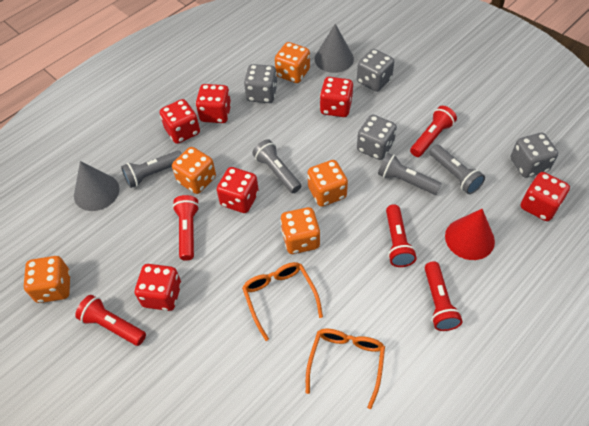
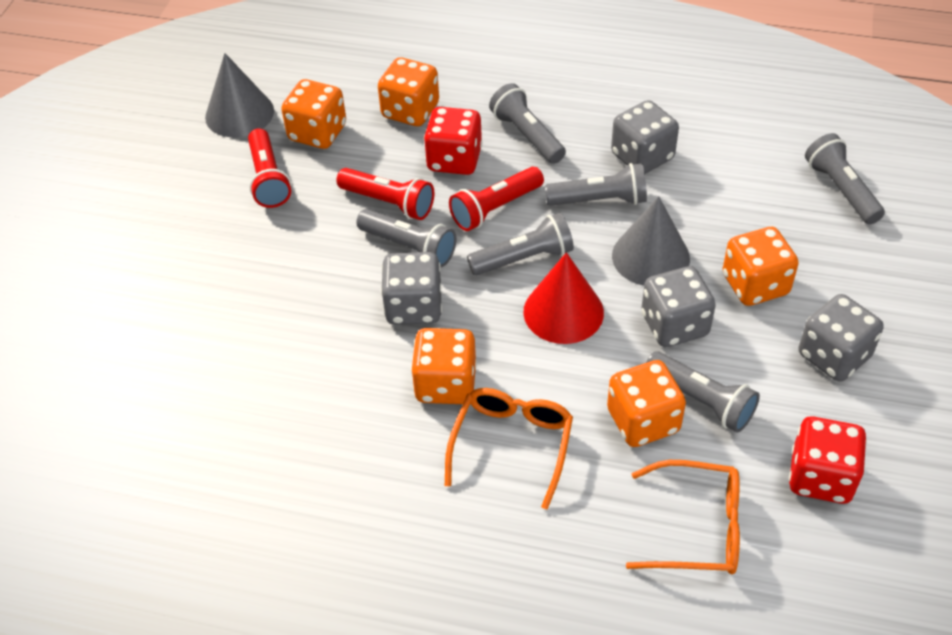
grey flashlight: 4 -> 6
red dice: 6 -> 2
red flashlight: 5 -> 3

